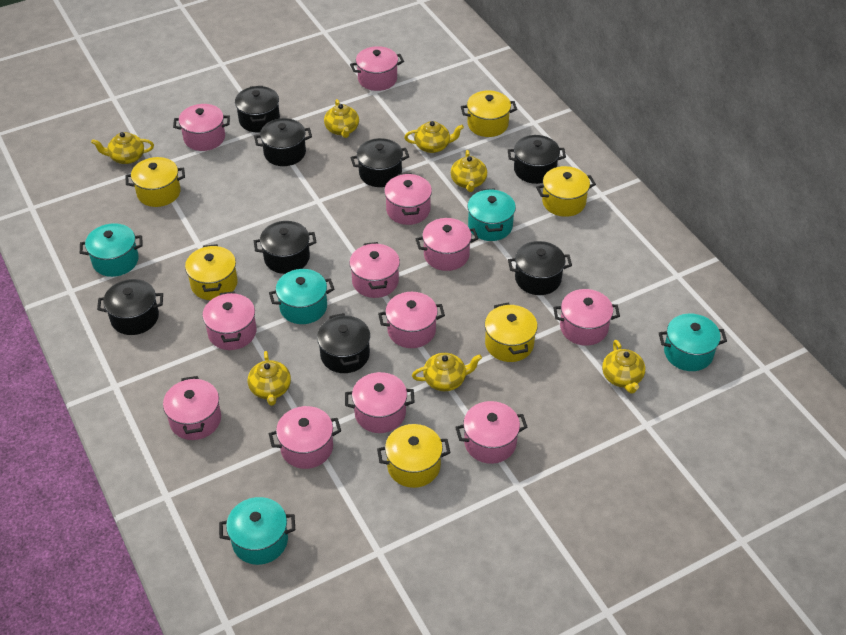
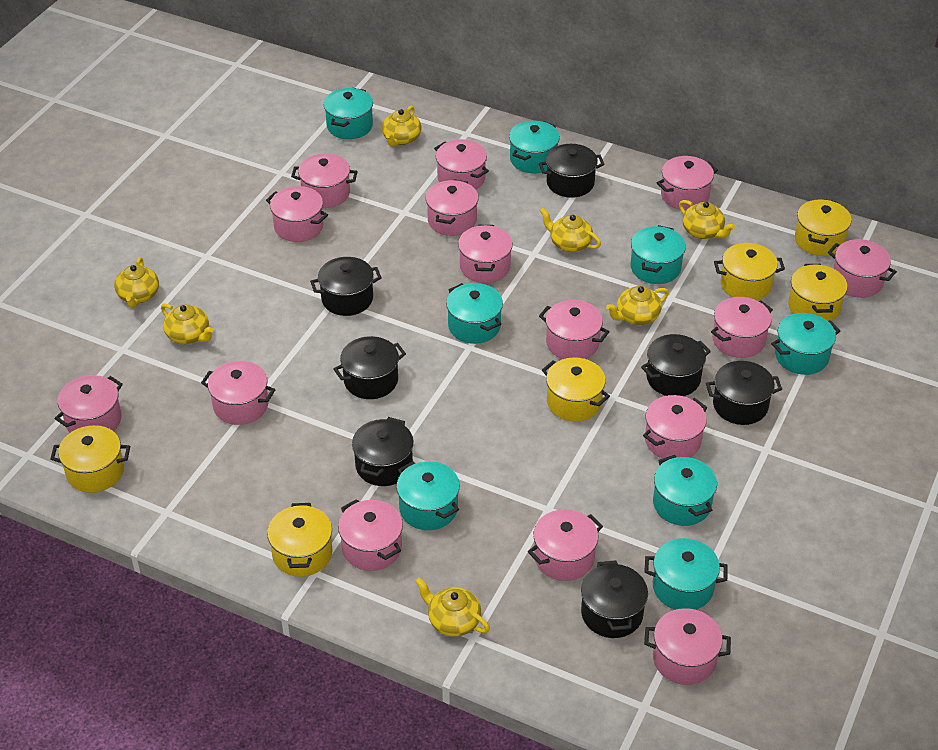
black pot: 8 -> 7
pink pot: 12 -> 15
turquoise pot: 5 -> 8

